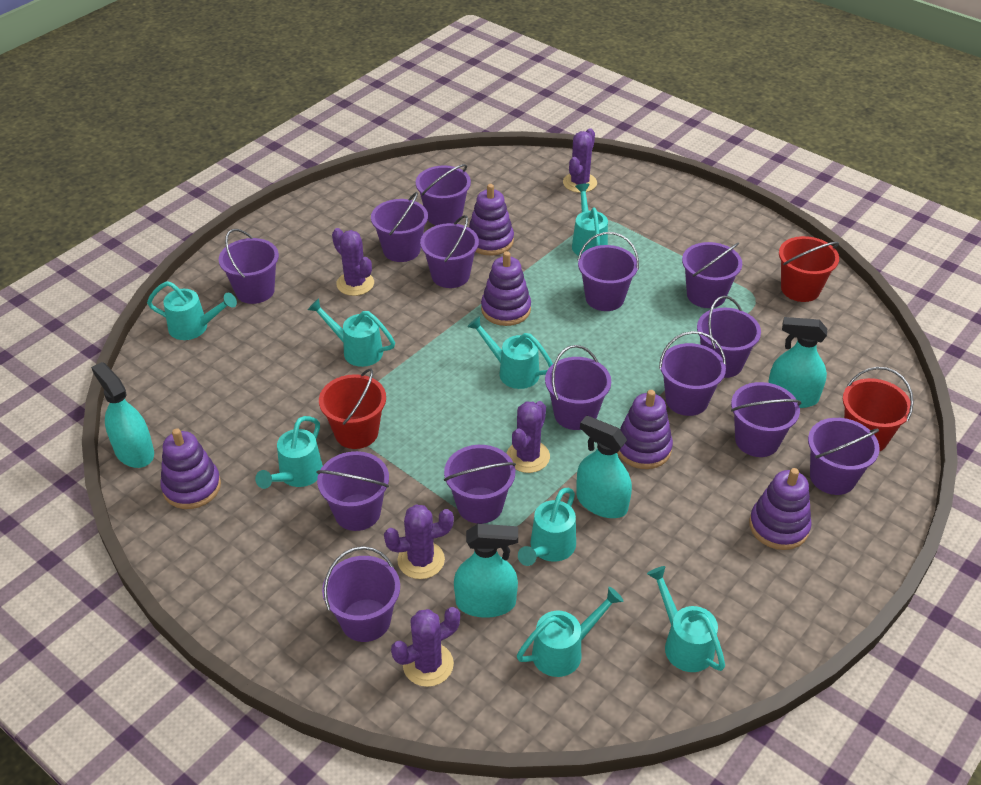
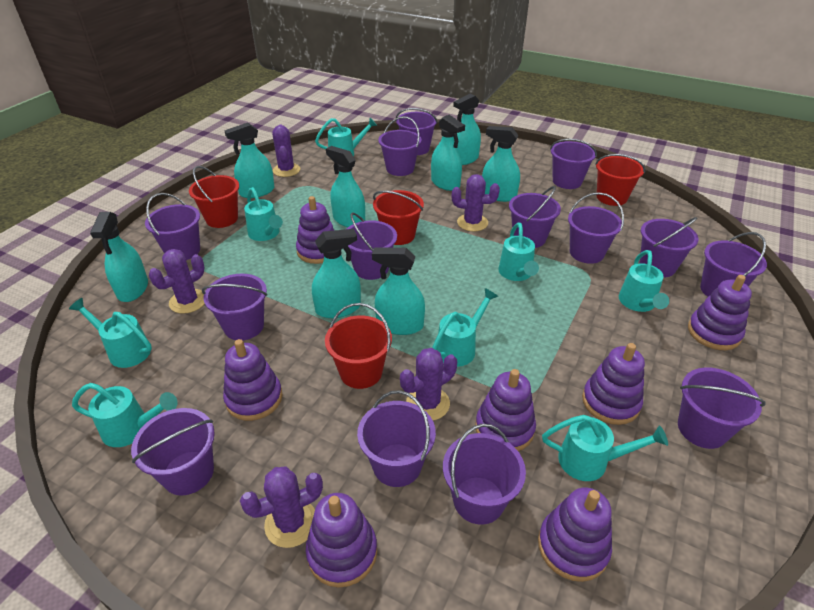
purple stacking toy: 5 -> 7
red bucket: 3 -> 4
turquoise spray bottle: 4 -> 8

